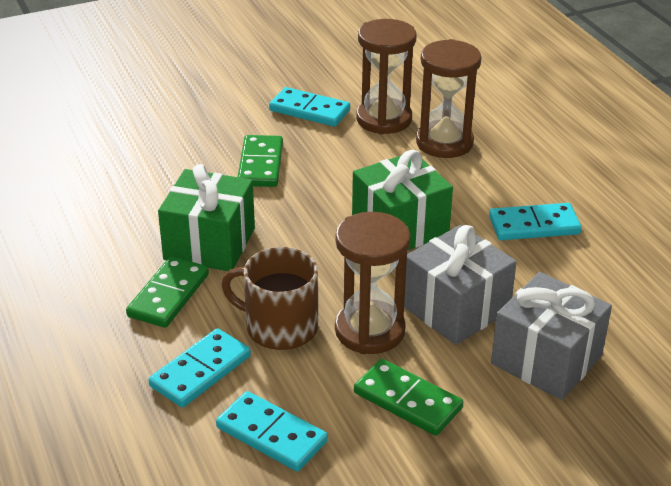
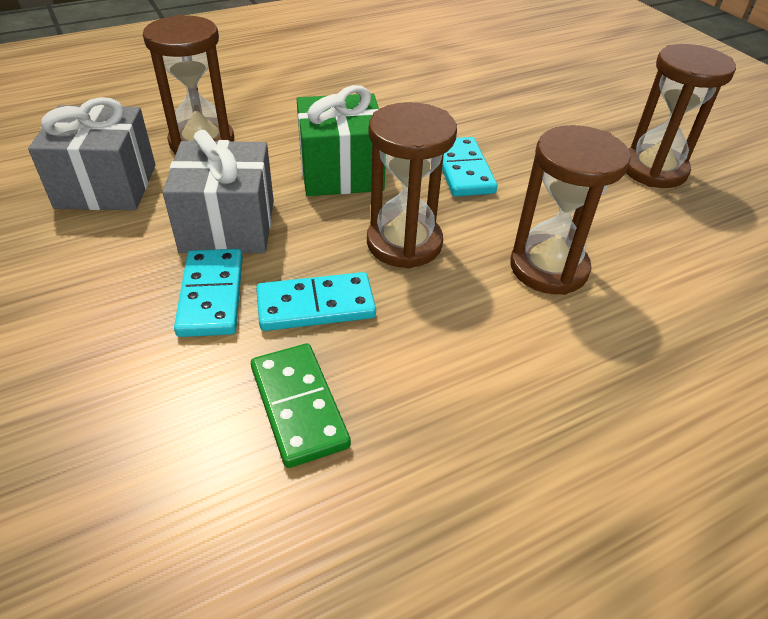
brown hourglass: 3 -> 4
brown mug: 1 -> 0
green domino: 3 -> 1
green gift: 2 -> 1
turquoise domino: 4 -> 3

